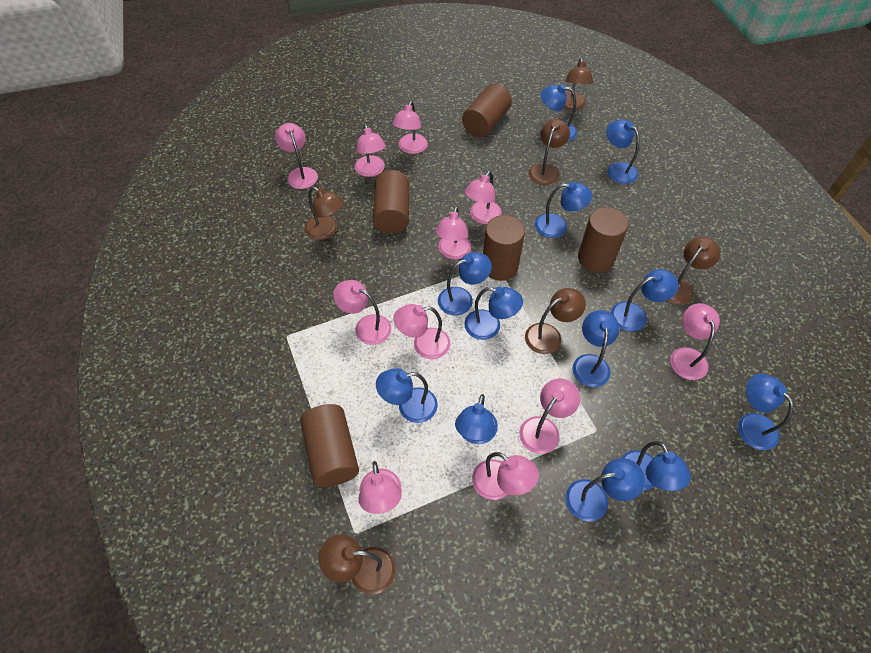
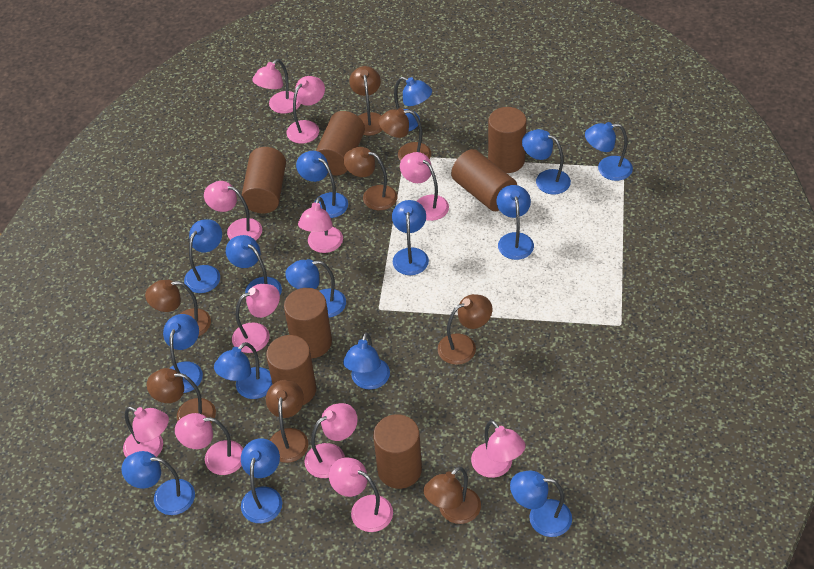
blue lamp: 12 -> 15
brown cylinder: 5 -> 7
brown lamp: 6 -> 8

